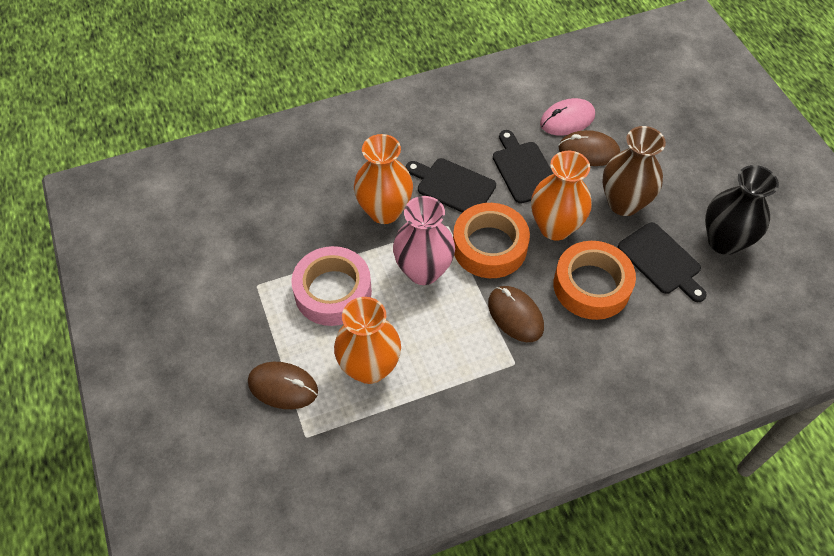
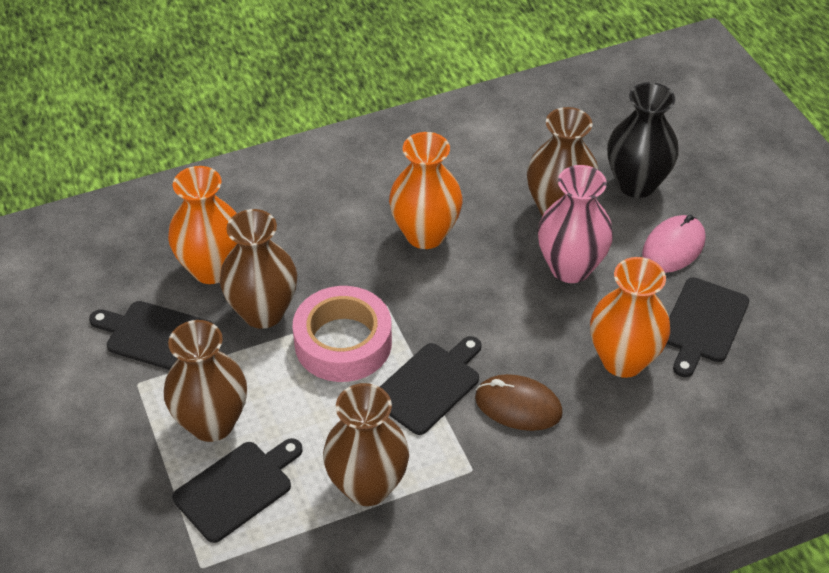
black cutting board: 3 -> 4
brown mouse: 3 -> 1
brown vase: 1 -> 4
orange tape: 2 -> 0

